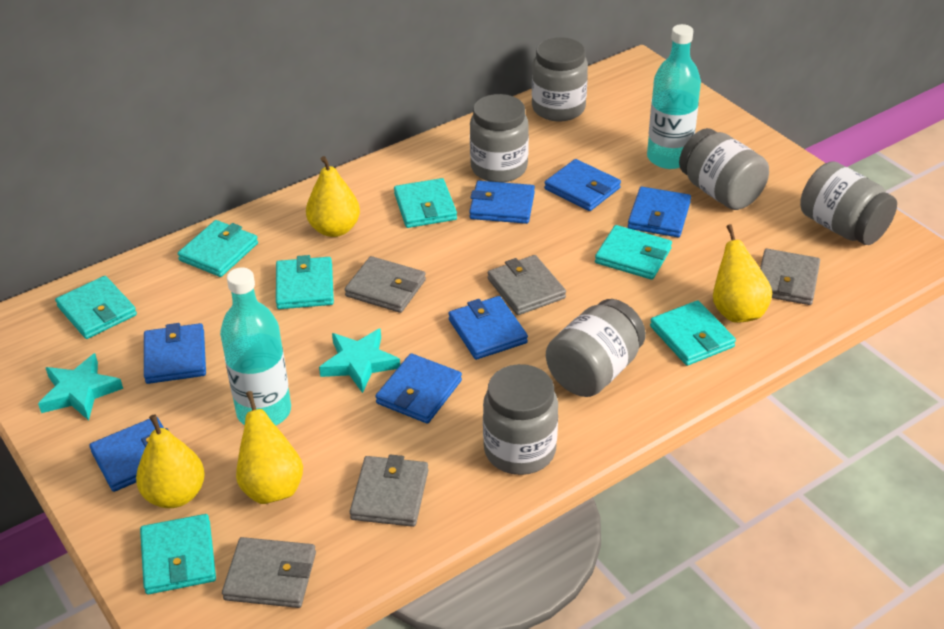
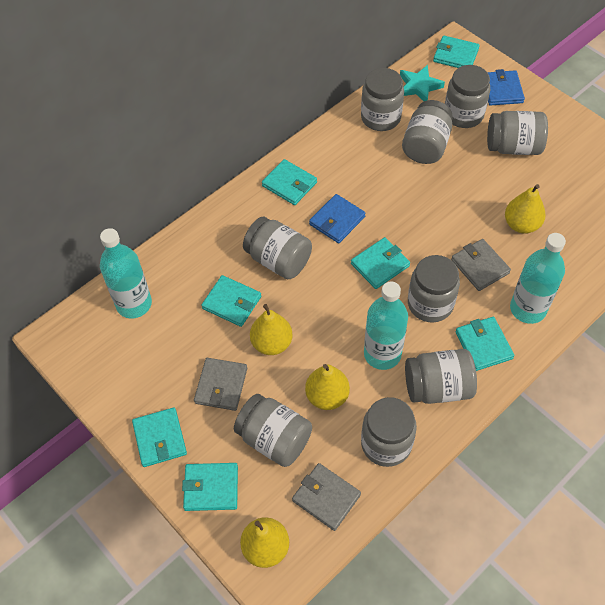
blue wallet: 7 -> 2
grey jar: 6 -> 9
grey wallet: 5 -> 3
turquoise bottle: 2 -> 3
turquoise star: 2 -> 1

